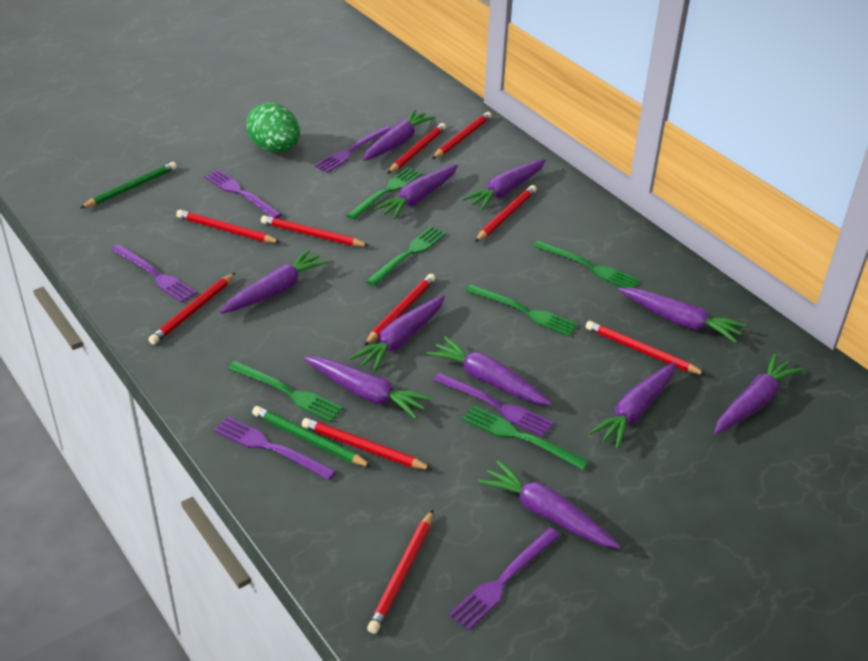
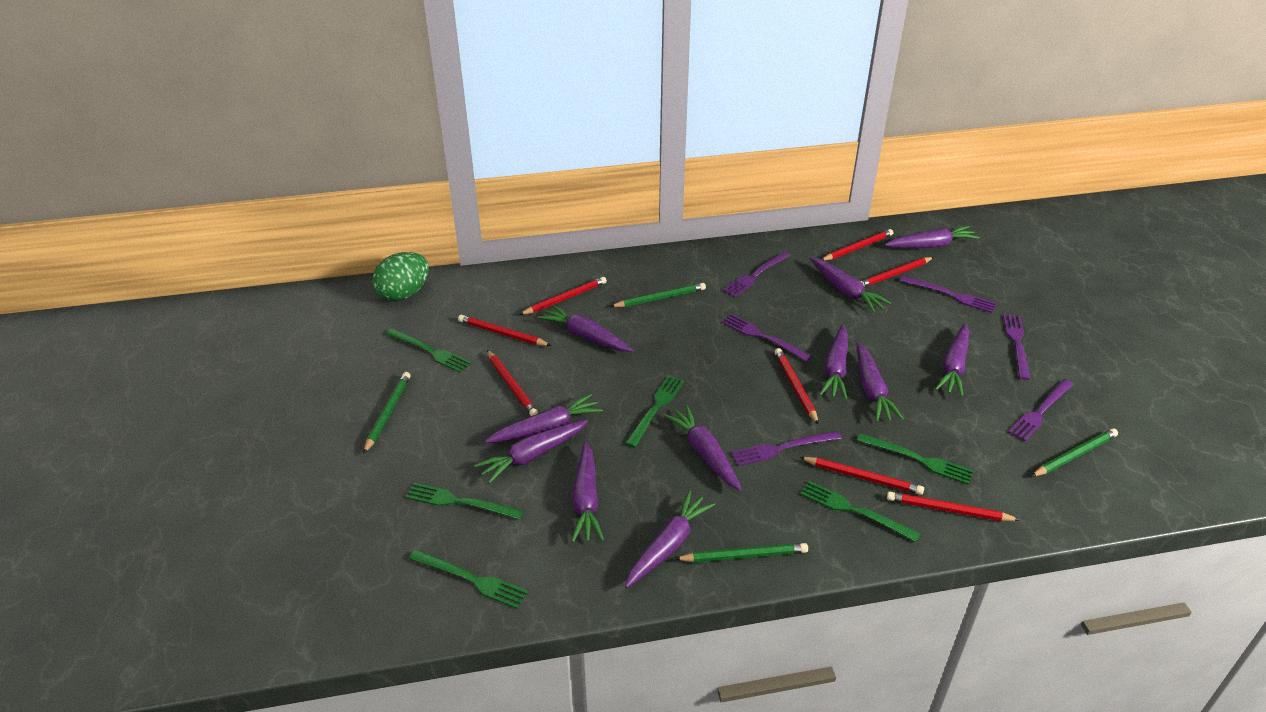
green pencil: 2 -> 4
red pencil: 10 -> 8

